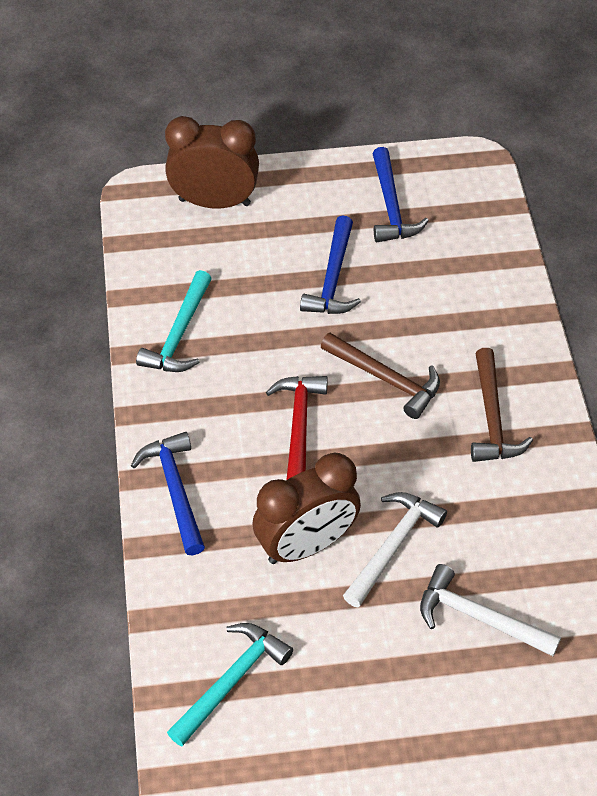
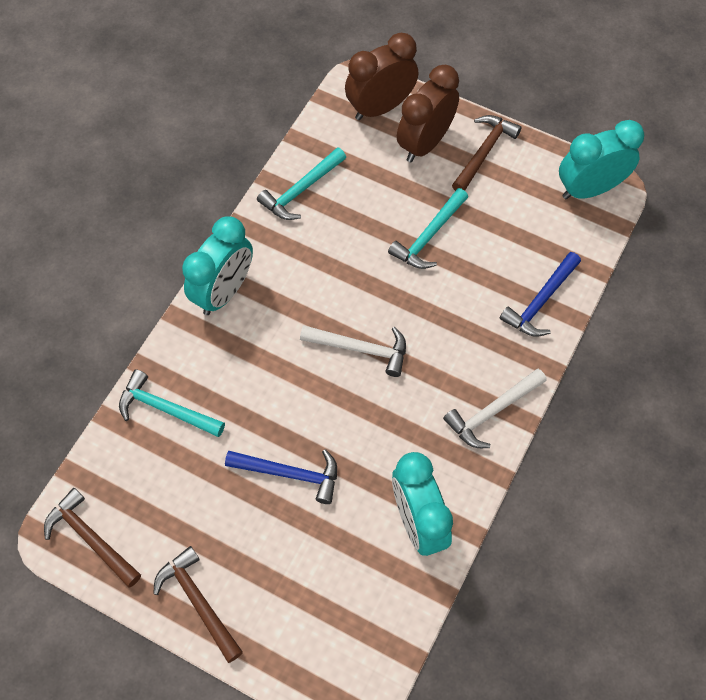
blue hammer: 3 -> 2
brown hammer: 2 -> 3
red hammer: 1 -> 0
turquoise clock: 0 -> 3
turquoise hammer: 2 -> 3

